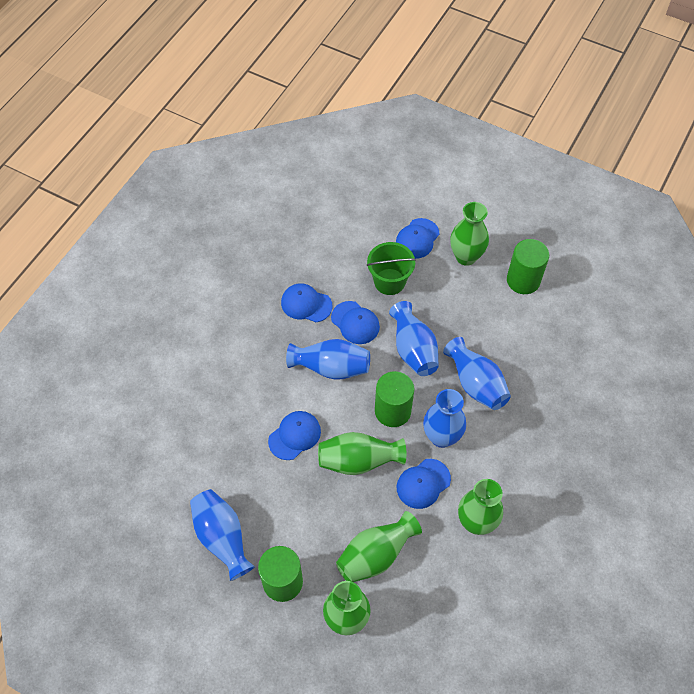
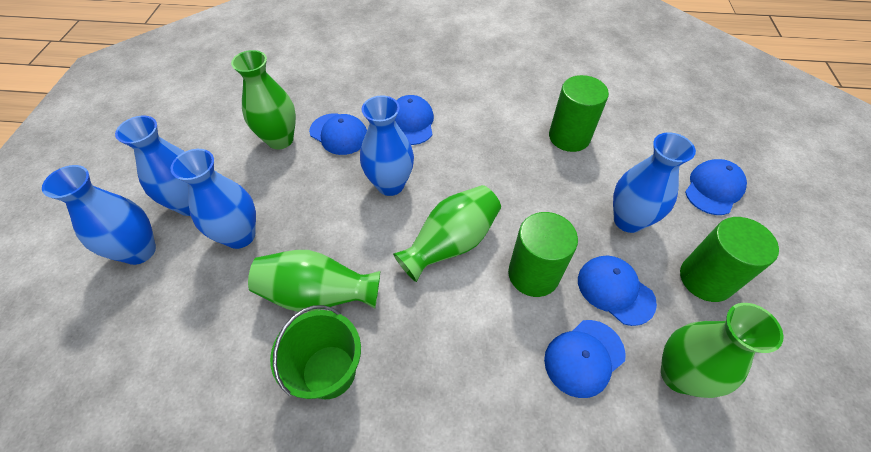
green vase: 5 -> 4

